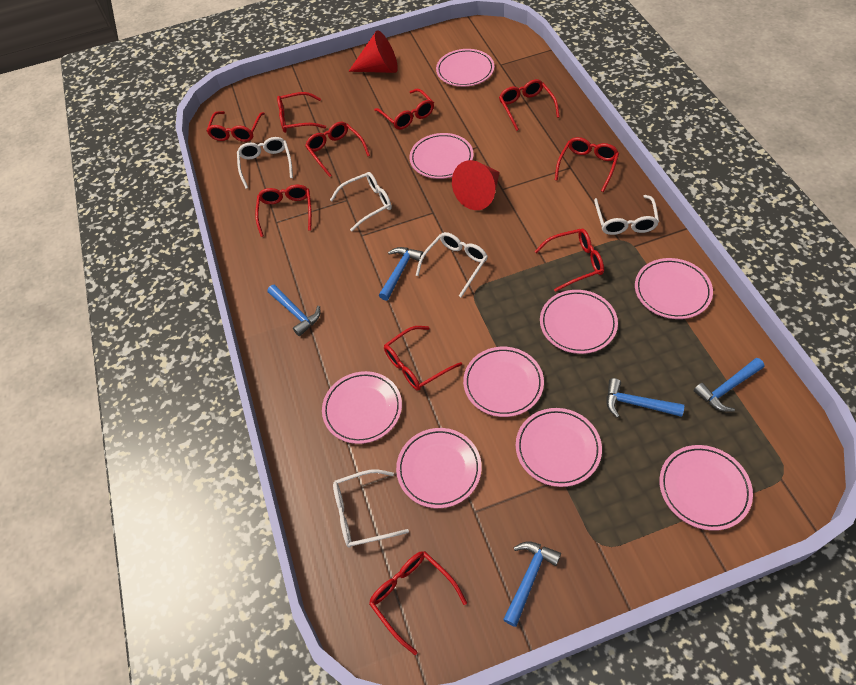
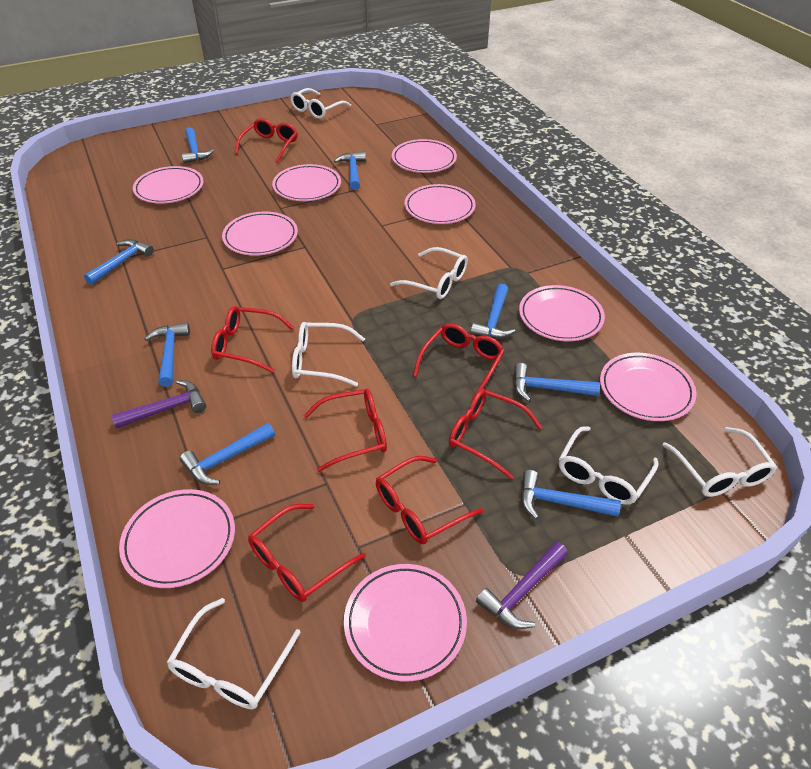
blue hammer: 5 -> 8
purple hammer: 0 -> 2
red cone: 2 -> 0
red glasses: 10 -> 7
white glasses: 5 -> 6

